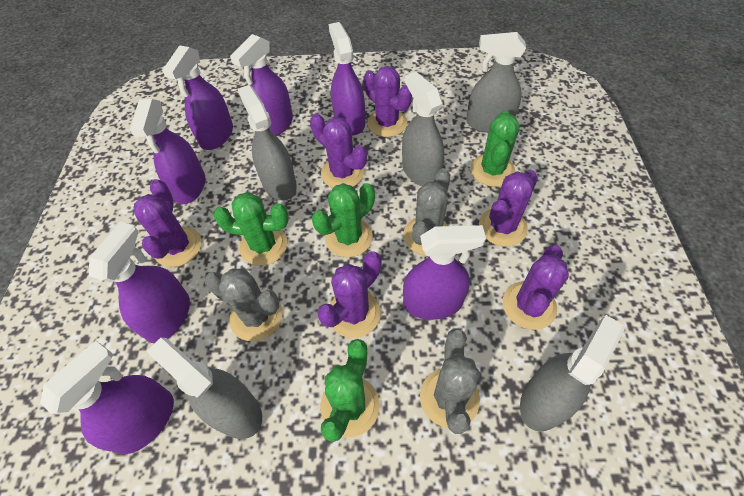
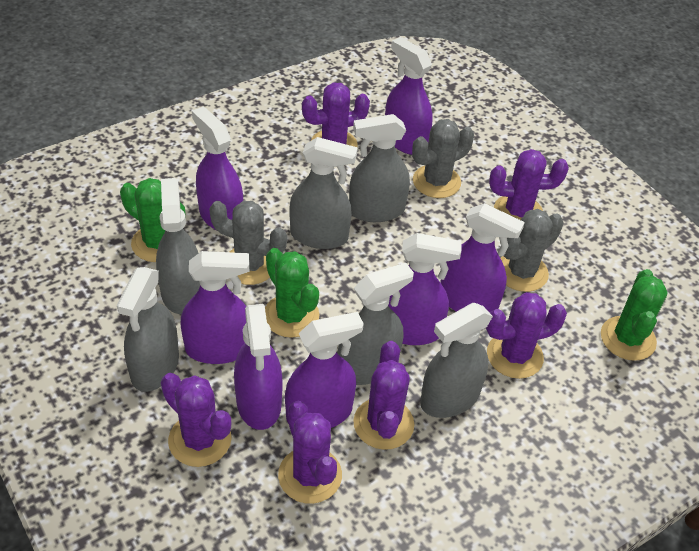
green cactus: 4 -> 3
grey spray bottle: 5 -> 6

